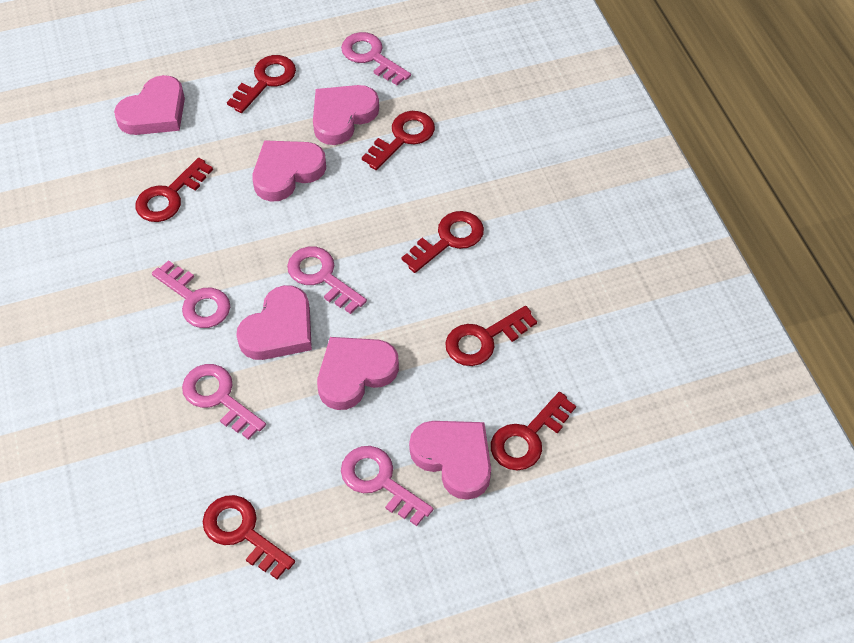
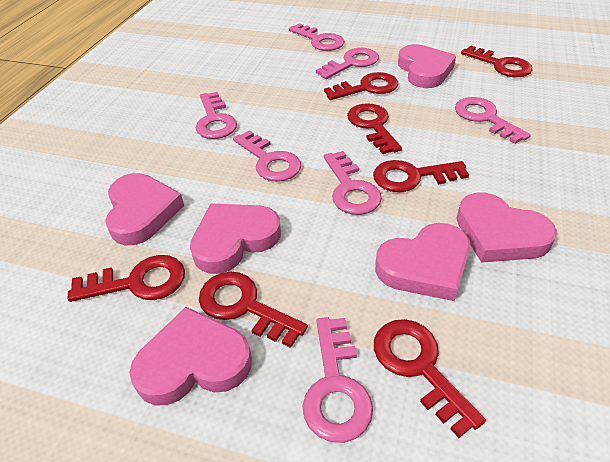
pink key: 5 -> 7

